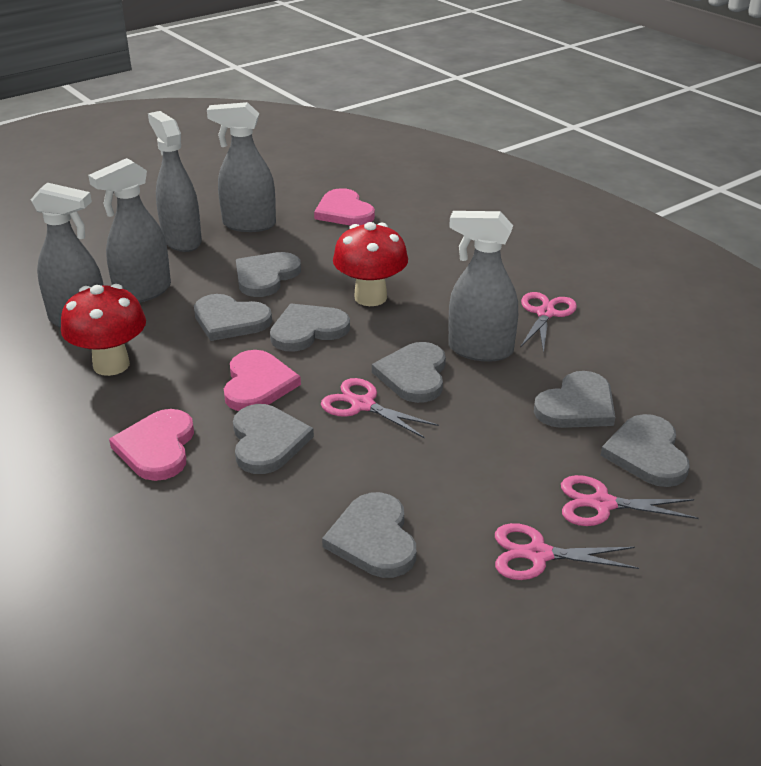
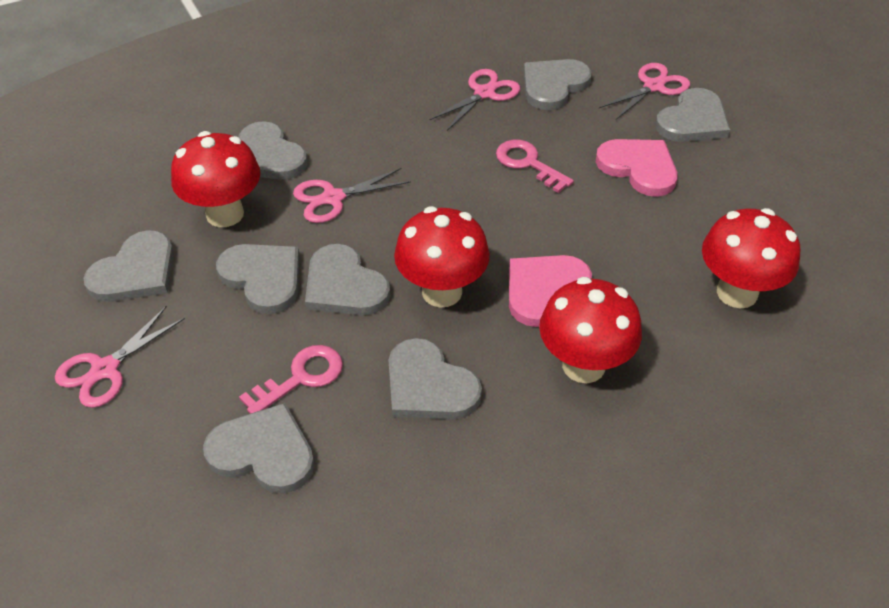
grey spray bottle: 5 -> 0
pink heart: 3 -> 2
pink key: 0 -> 2
red mushroom: 2 -> 4

